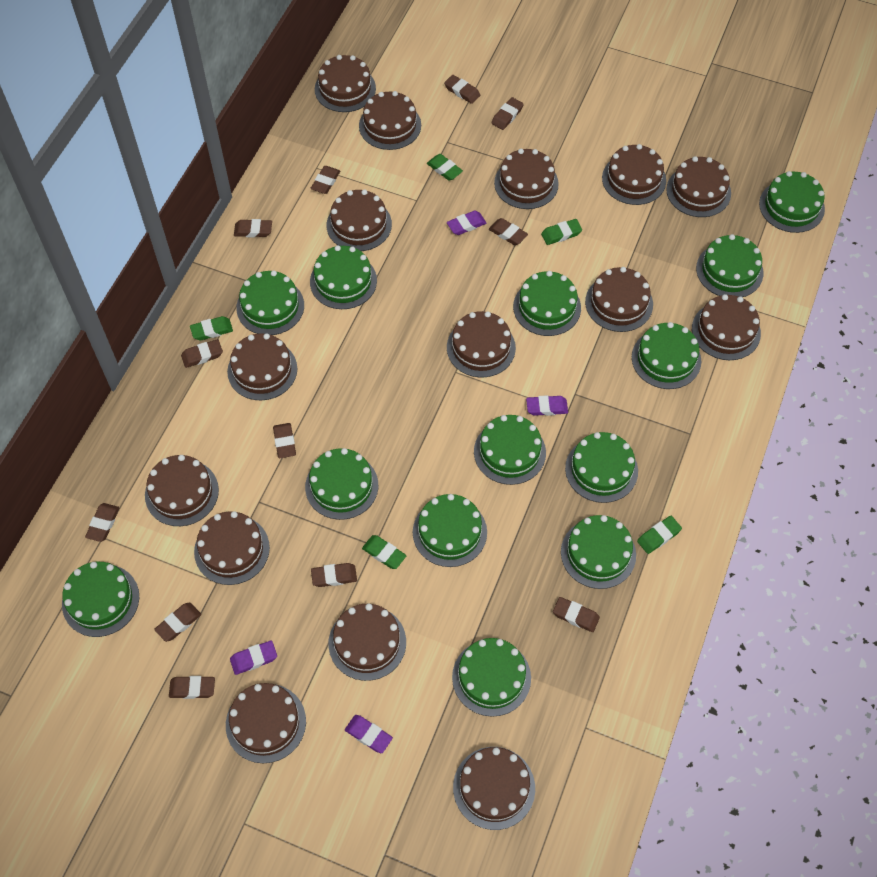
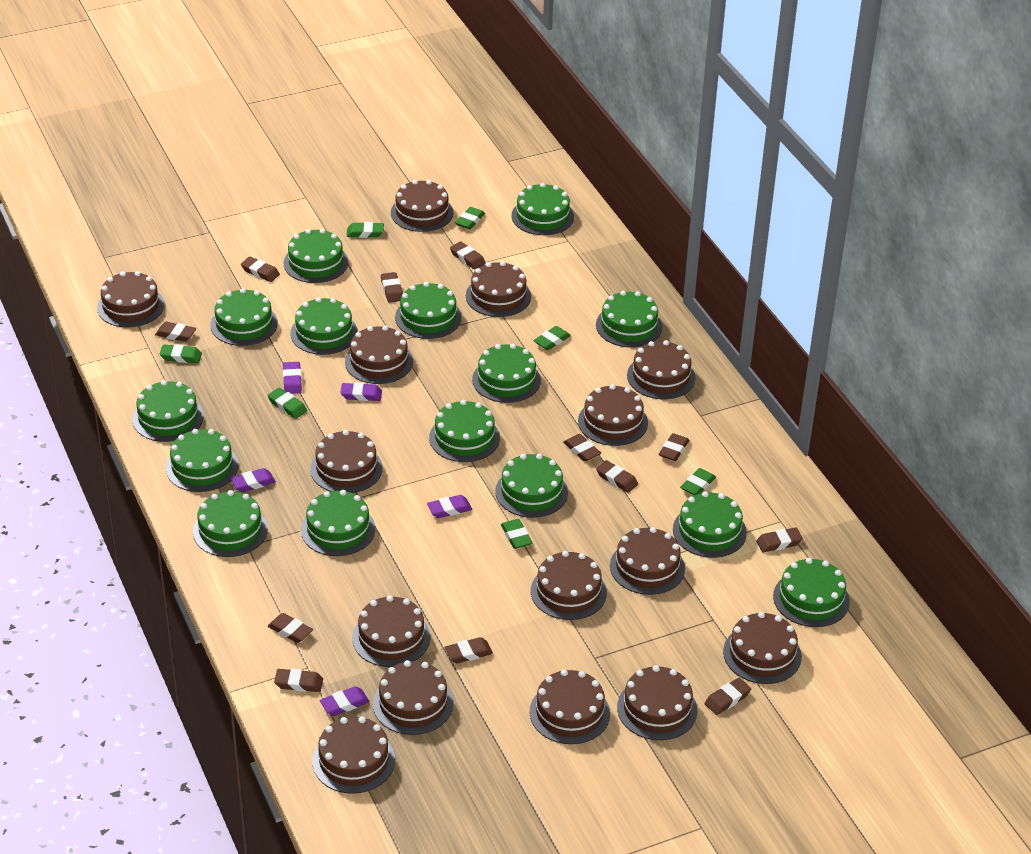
green cake: 13 -> 15
green eraser: 5 -> 7
purple eraser: 4 -> 5

